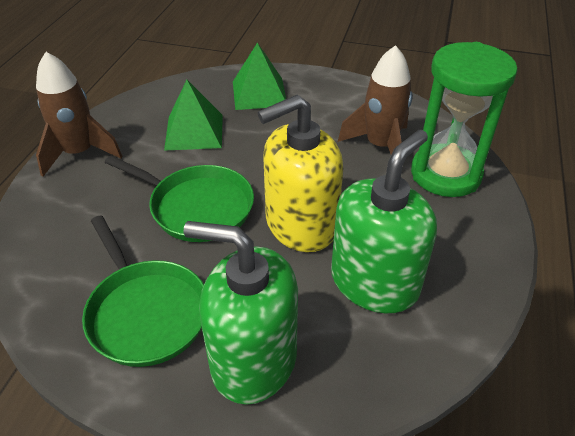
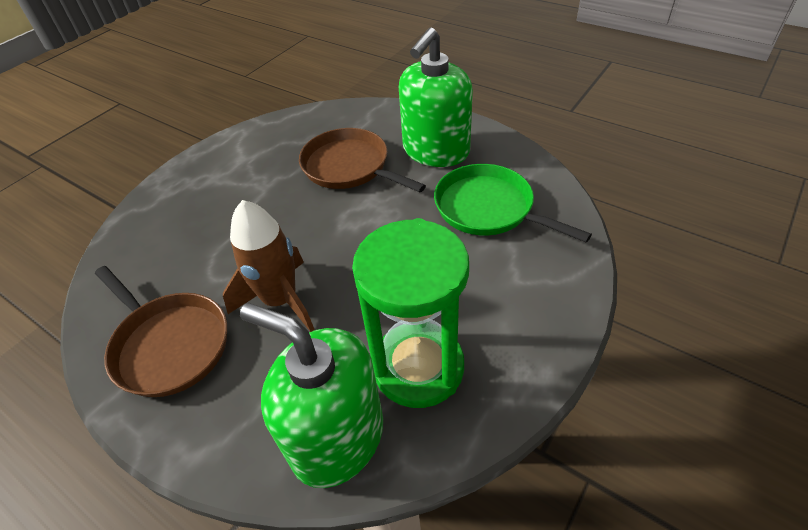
brown pan: 0 -> 2
brown rocket: 2 -> 1
green pan: 2 -> 1
green pyramid: 2 -> 0
yellow soap dispenser: 1 -> 0

